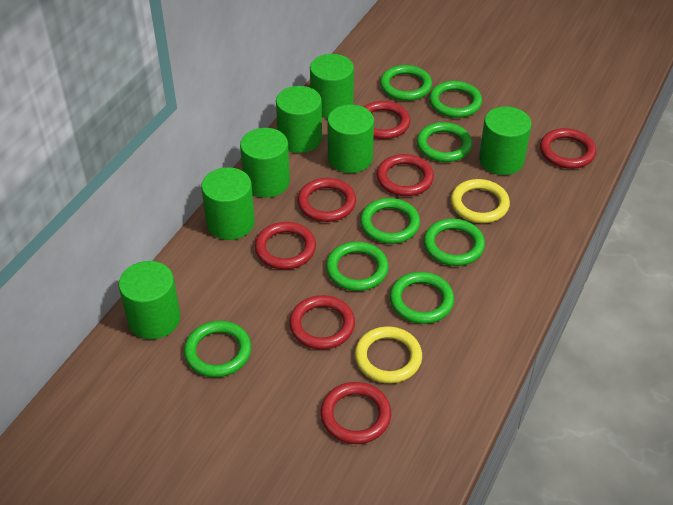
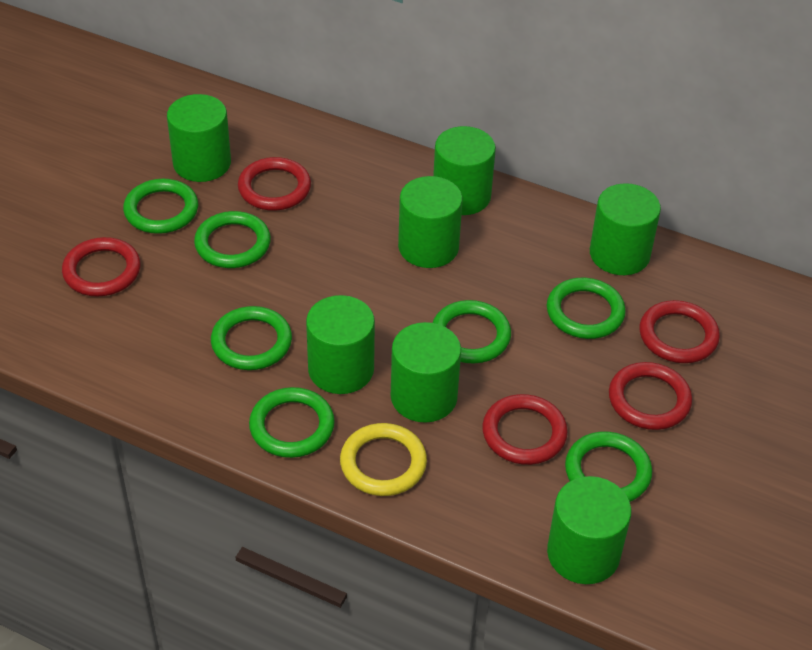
green ring: 8 -> 7
red ring: 7 -> 5
yellow ring: 2 -> 1

